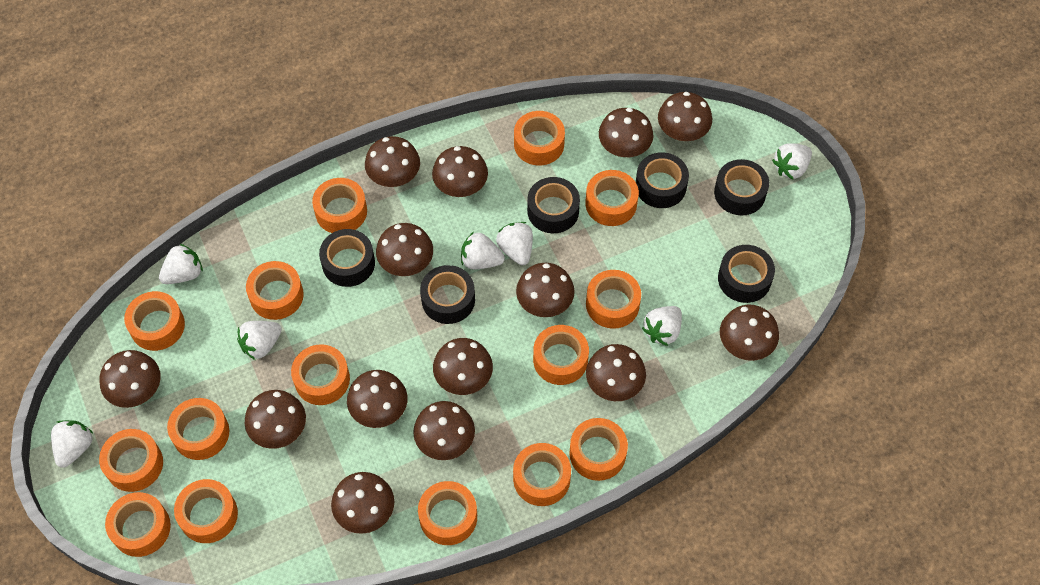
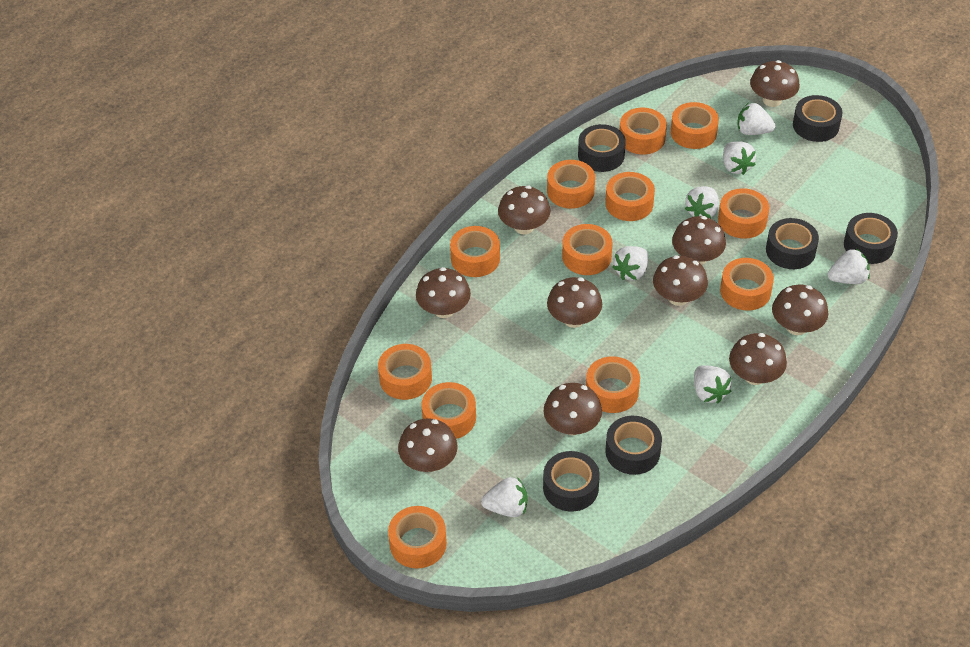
brown mushroom: 14 -> 10
orange tape: 15 -> 12

